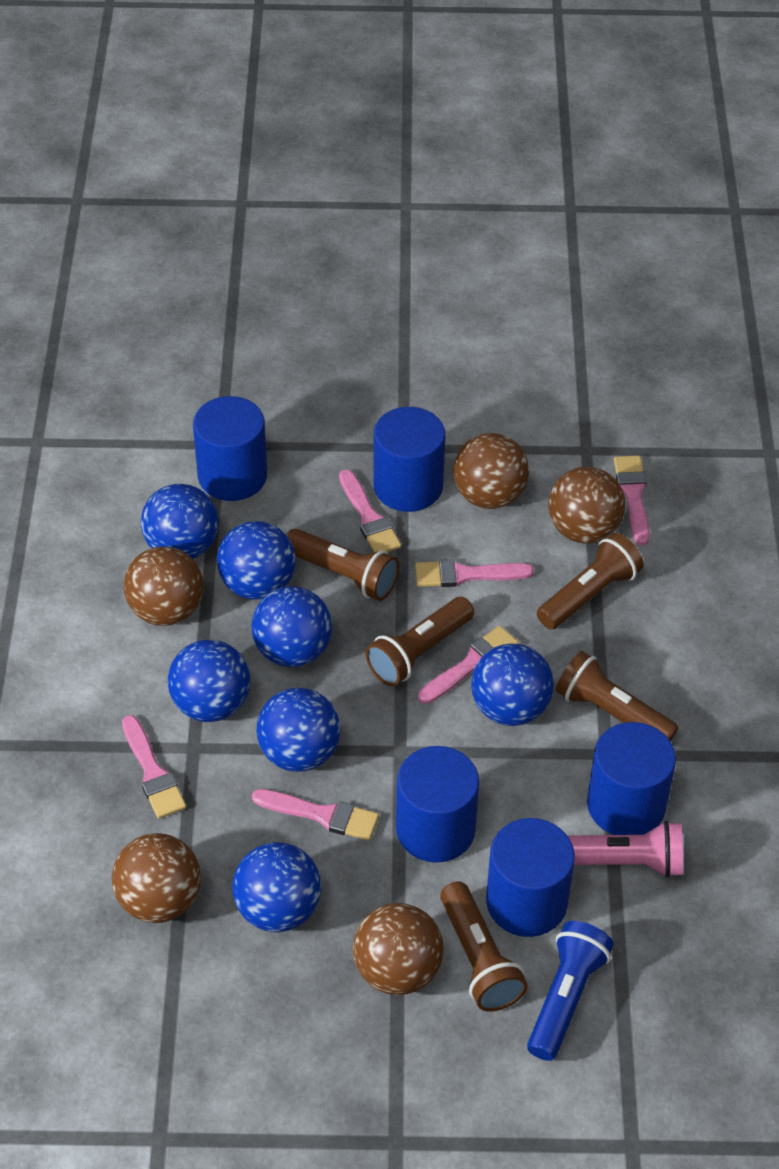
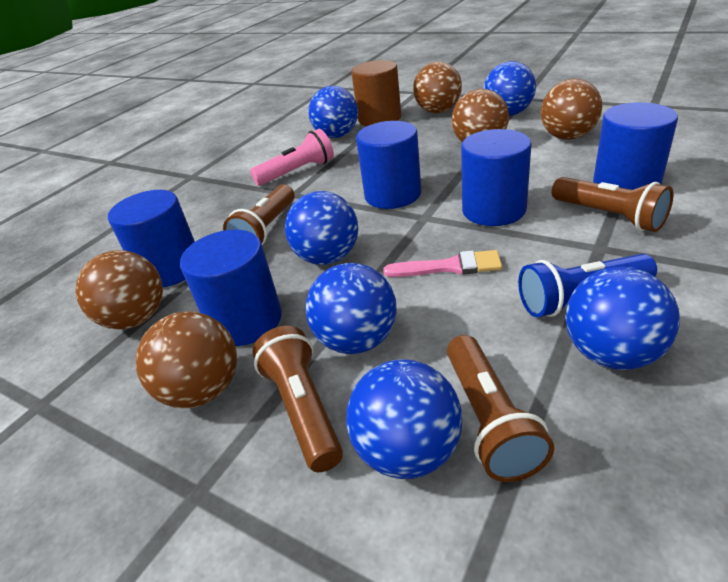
blue ball: 7 -> 6
brown cylinder: 0 -> 1
brown flashlight: 5 -> 4
pink brush: 6 -> 1

